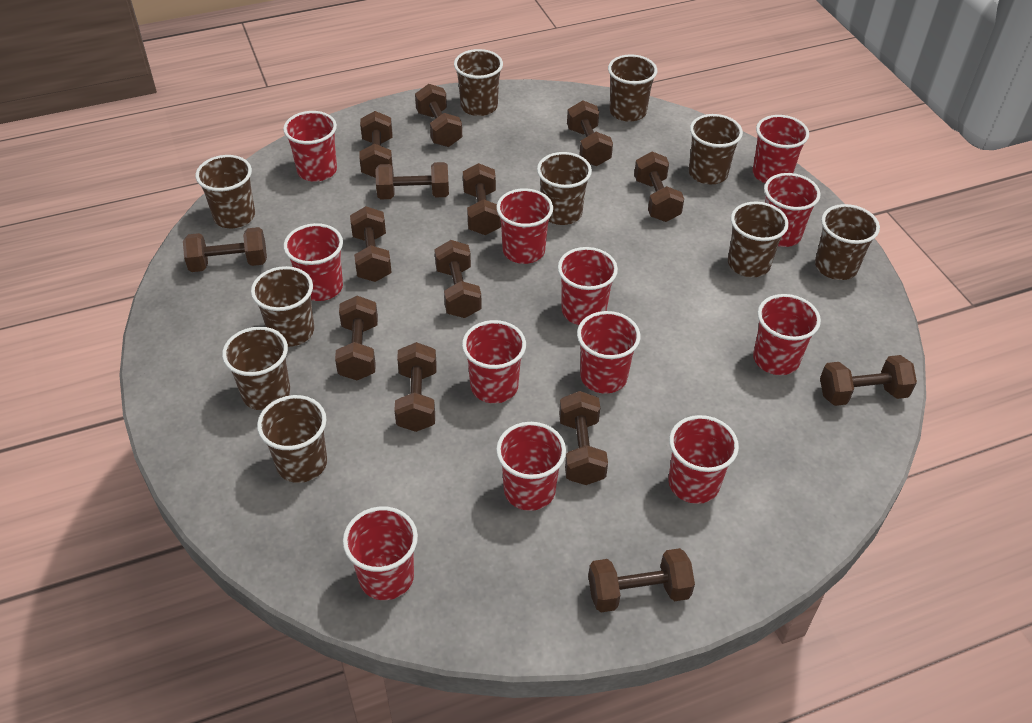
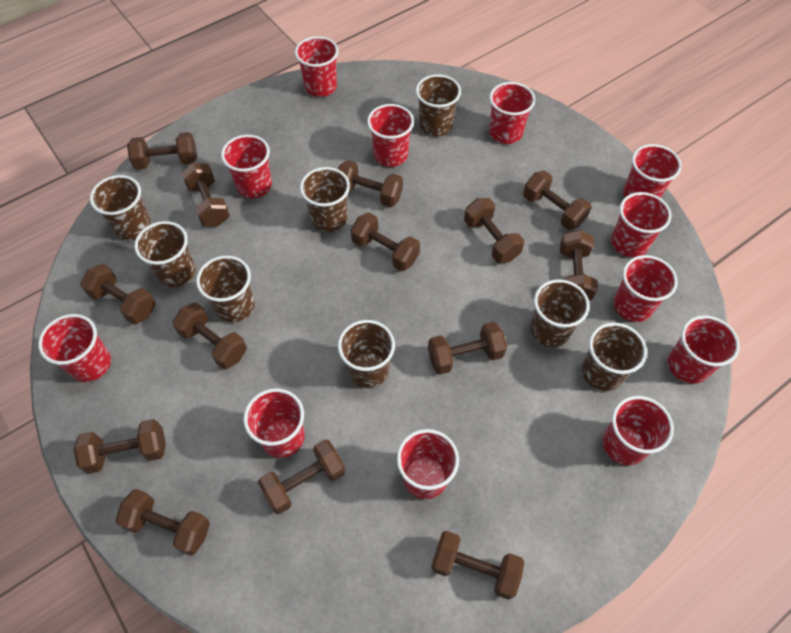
brown cup: 10 -> 8

